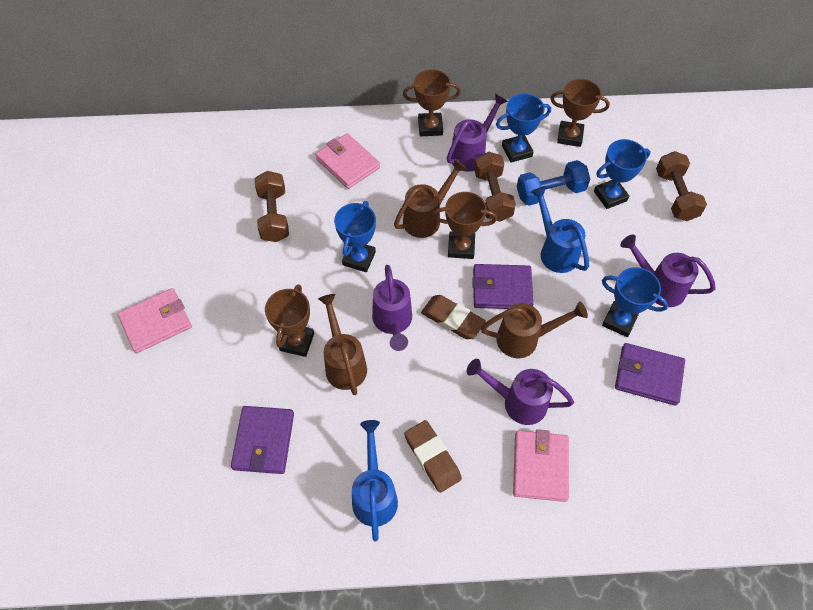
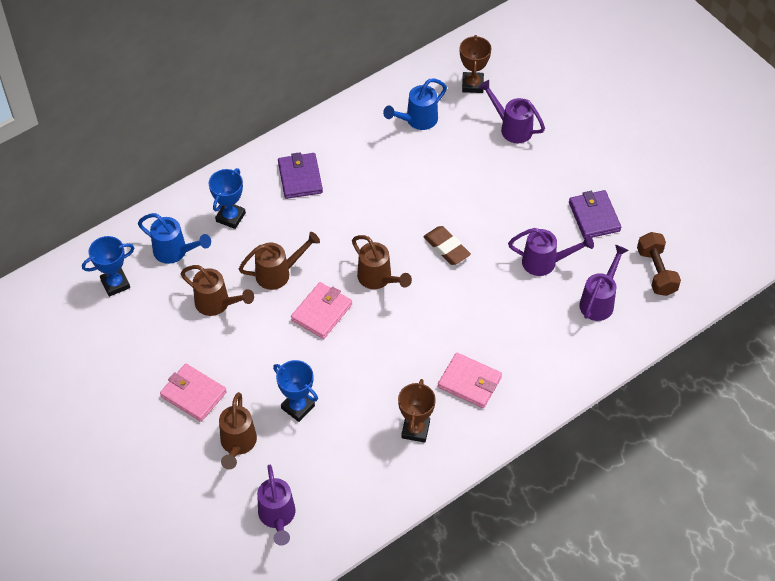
blue dumbbell: 1 -> 0
blue trophy: 4 -> 3
brown dumbbell: 3 -> 1
brown eraser: 2 -> 1
brown trophy: 4 -> 2
brown watering can: 3 -> 4
purple wallet: 3 -> 2

